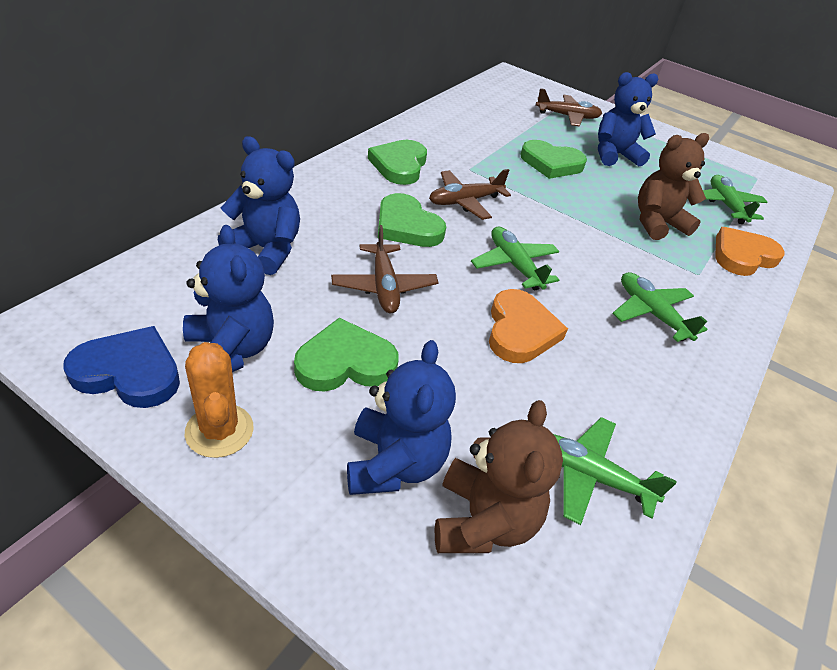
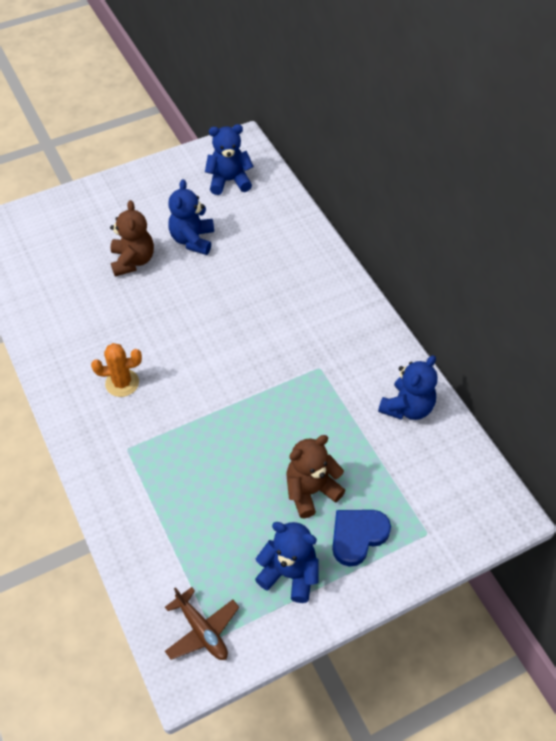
brown plane: 3 -> 1
green heart: 4 -> 0
green plane: 4 -> 0
orange heart: 2 -> 0

